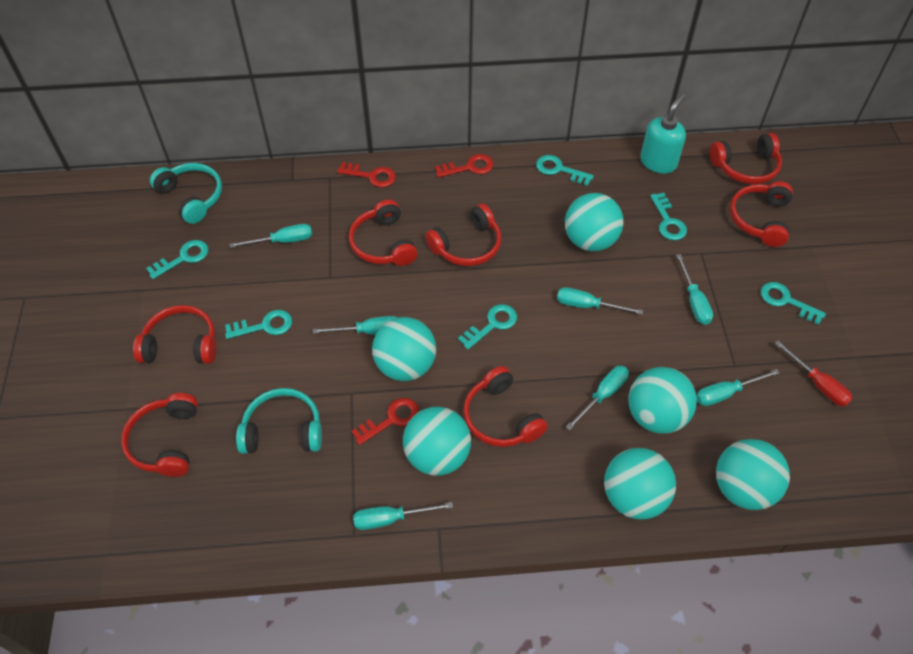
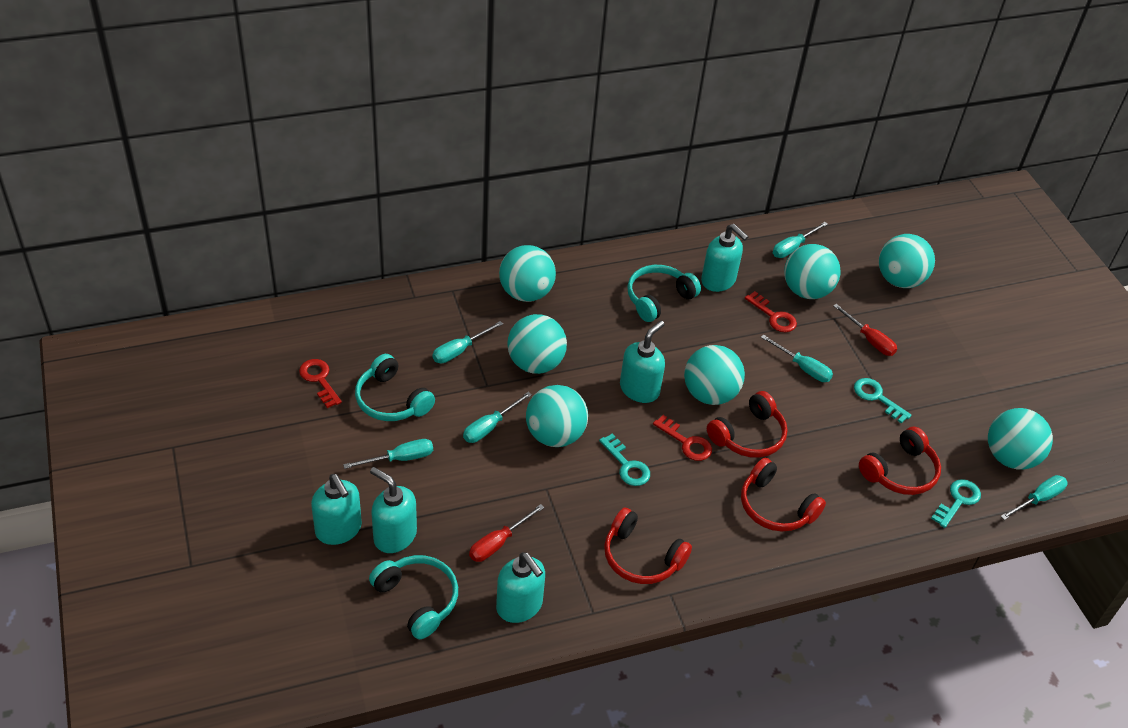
red headphones: 7 -> 4
red screwdriver: 1 -> 2
turquoise ball: 6 -> 7
turquoise headphones: 2 -> 3
turquoise key: 6 -> 3
turquoise screwdriver: 7 -> 6
turquoise soap dispenser: 1 -> 5

